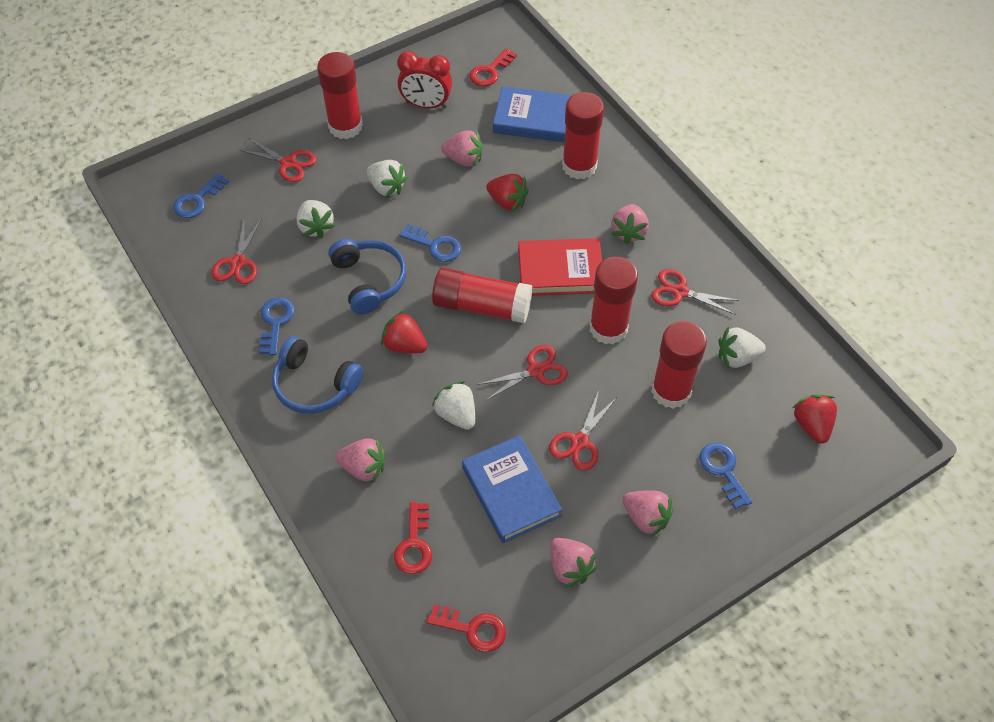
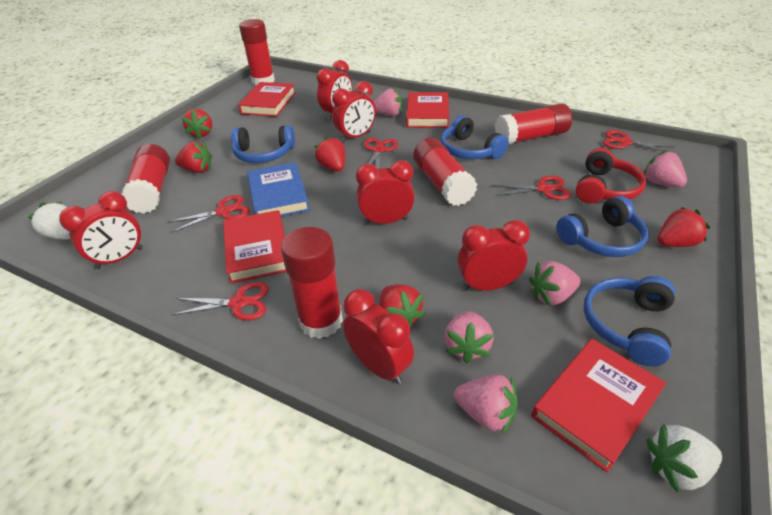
blue book: 2 -> 1
blue headphones: 2 -> 4
blue key: 4 -> 0
red book: 1 -> 4
red clock: 1 -> 6
red headphones: 0 -> 1
red key: 3 -> 0
red strawberry: 3 -> 5
white strawberry: 4 -> 2

